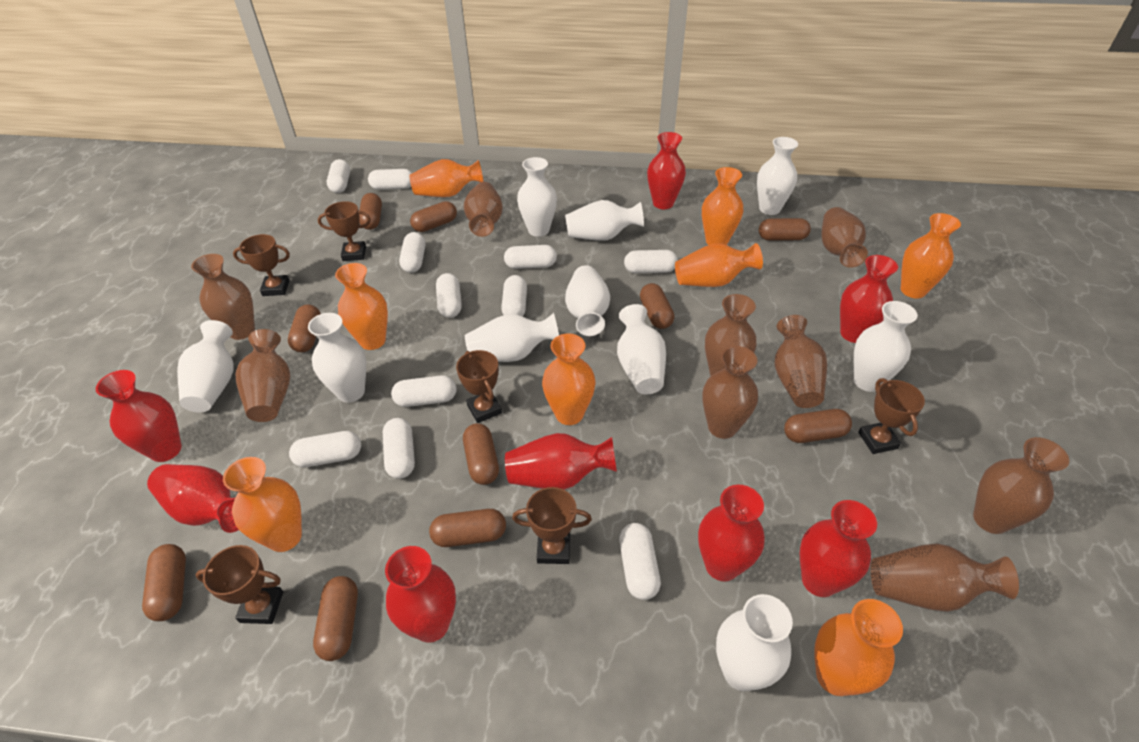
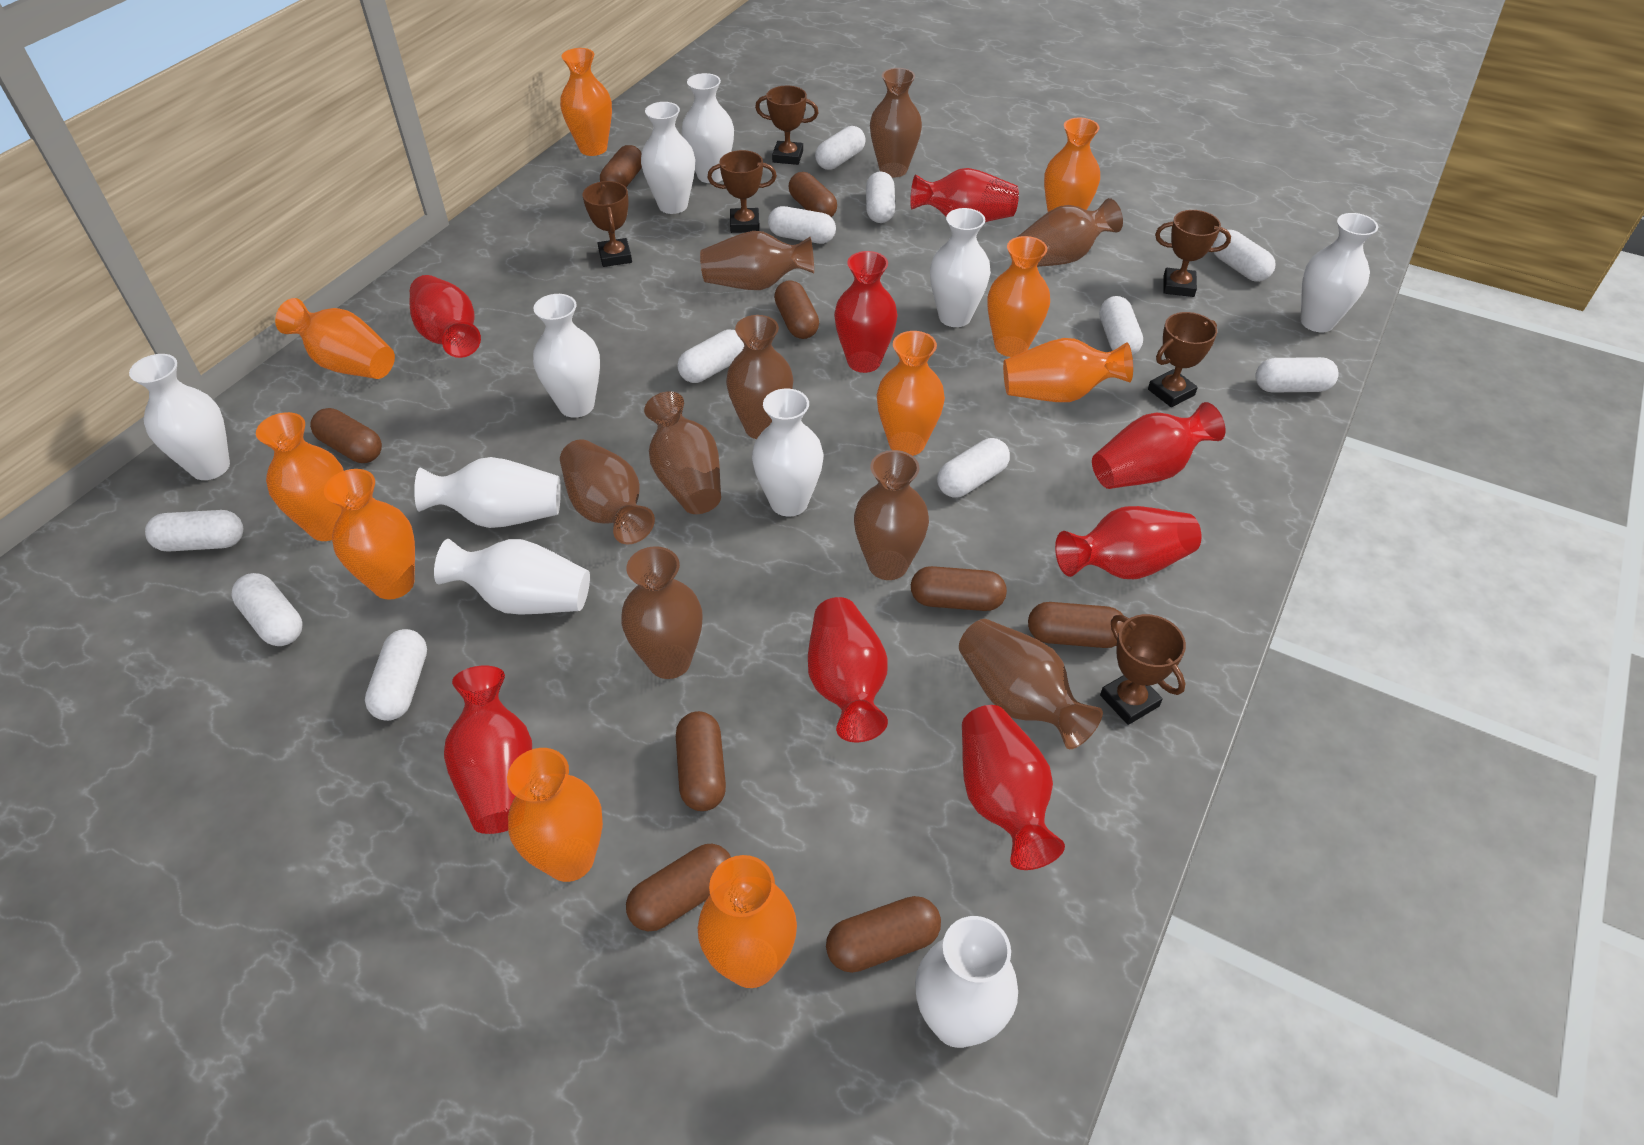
brown capsule: 10 -> 9
orange vase: 8 -> 10

